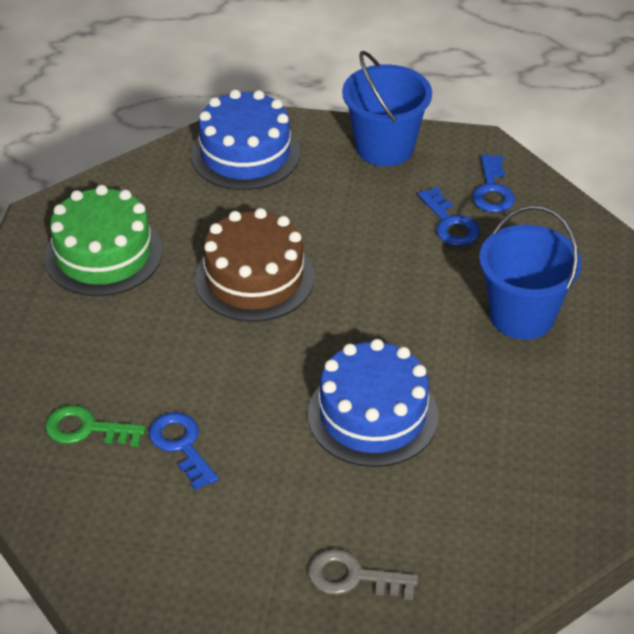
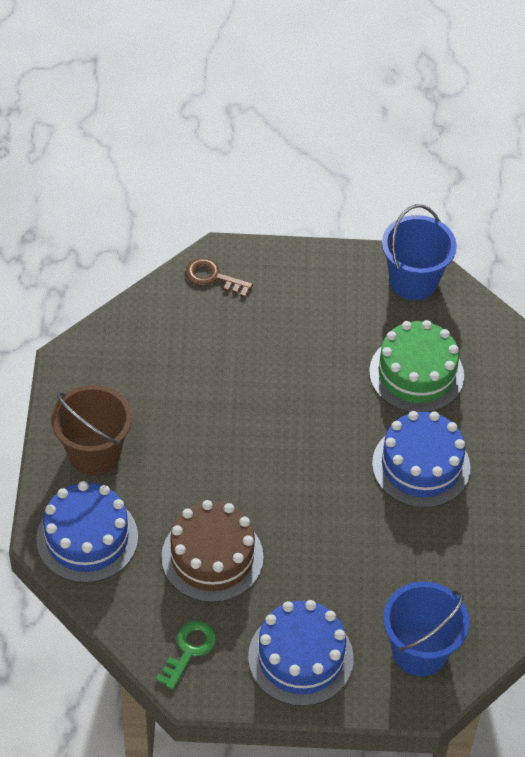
blue cake: 2 -> 3
blue key: 3 -> 0
brown bucket: 0 -> 1
brown key: 0 -> 1
grey key: 1 -> 0

